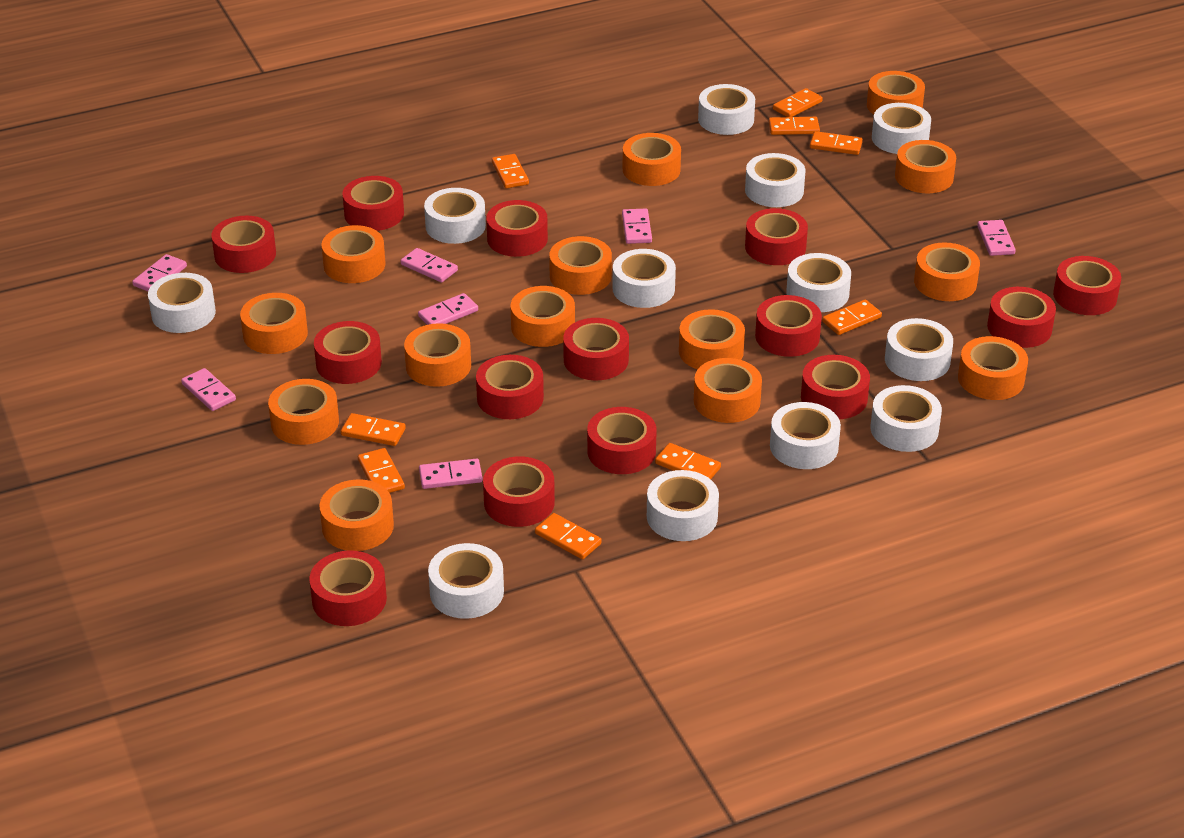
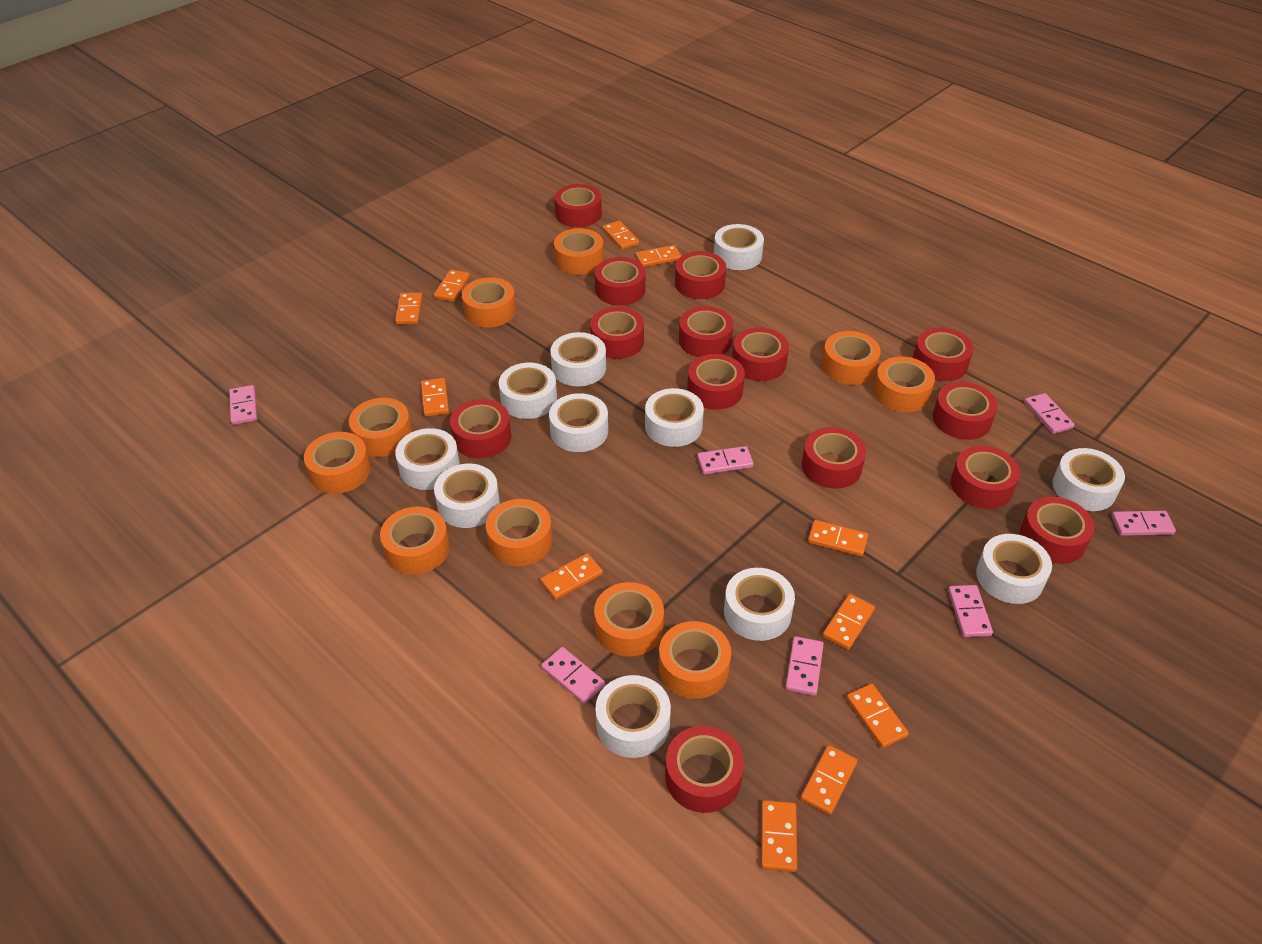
orange domino: 9 -> 11
orange tape: 14 -> 10
white tape: 12 -> 11

